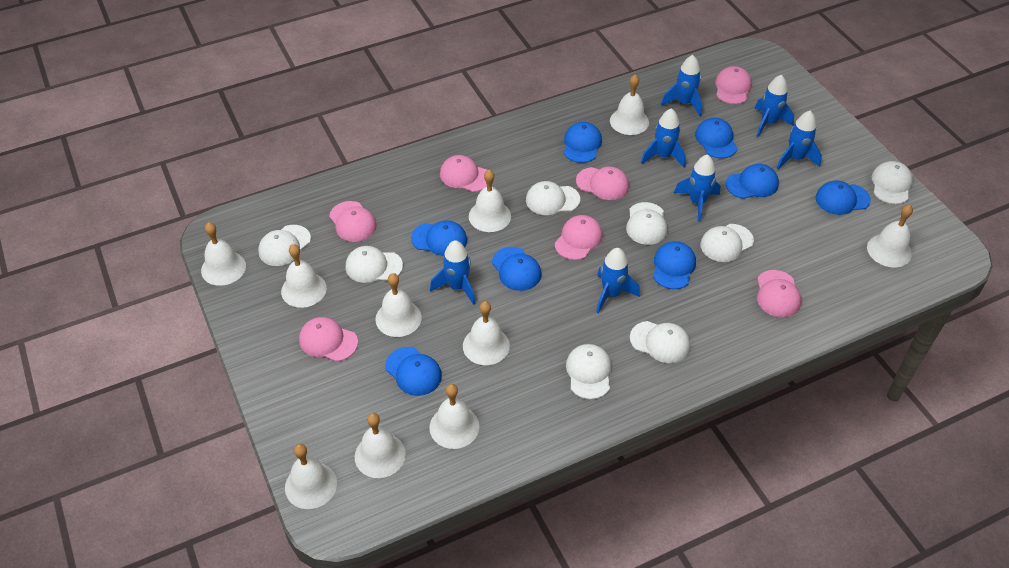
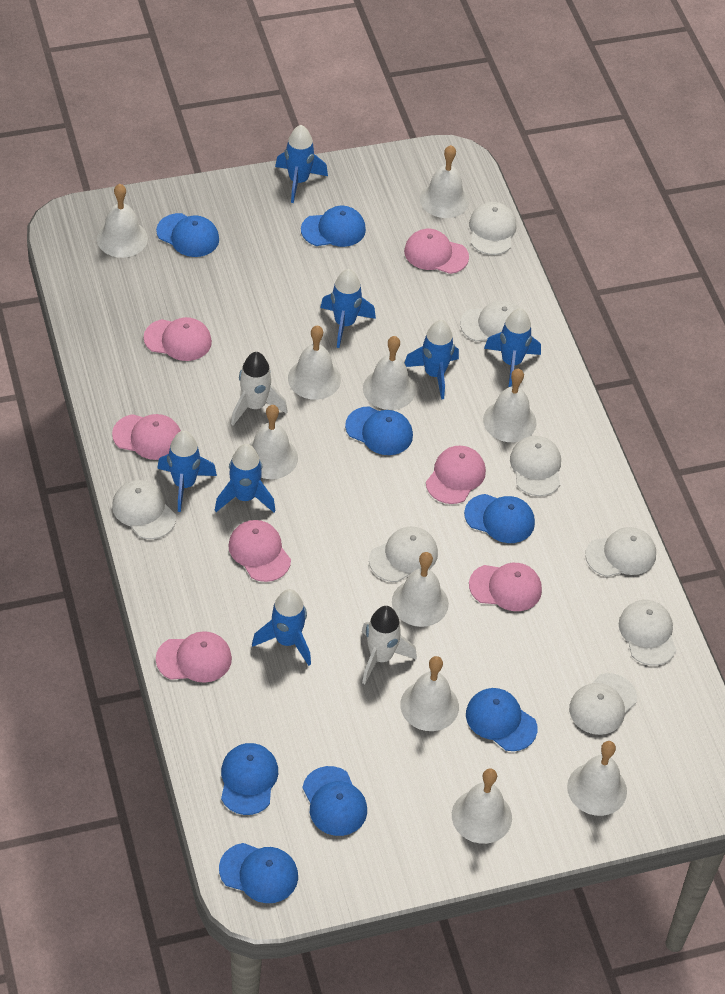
white rocket: 0 -> 2

